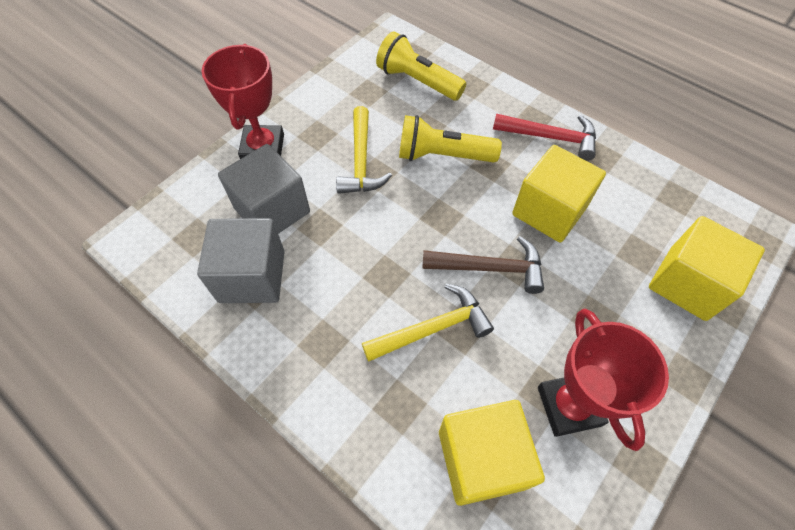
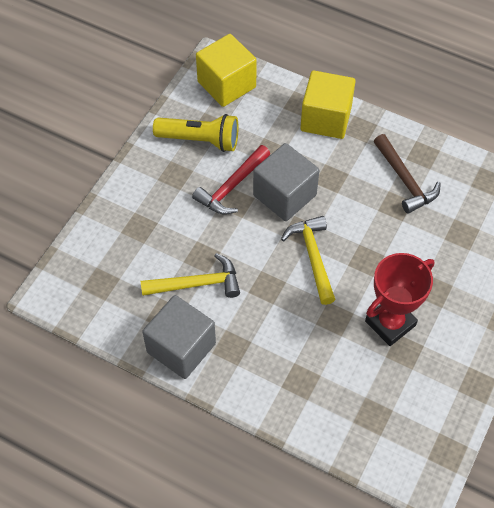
red trophy: 2 -> 1
yellow cube: 3 -> 2
yellow flashlight: 2 -> 1

